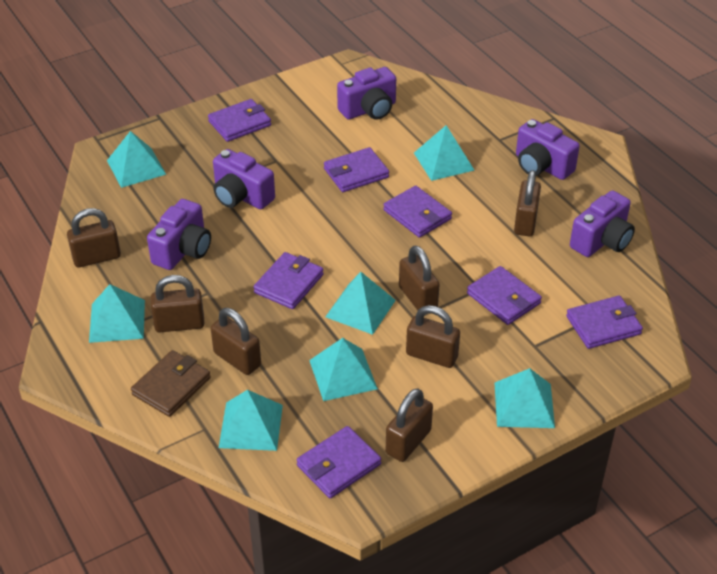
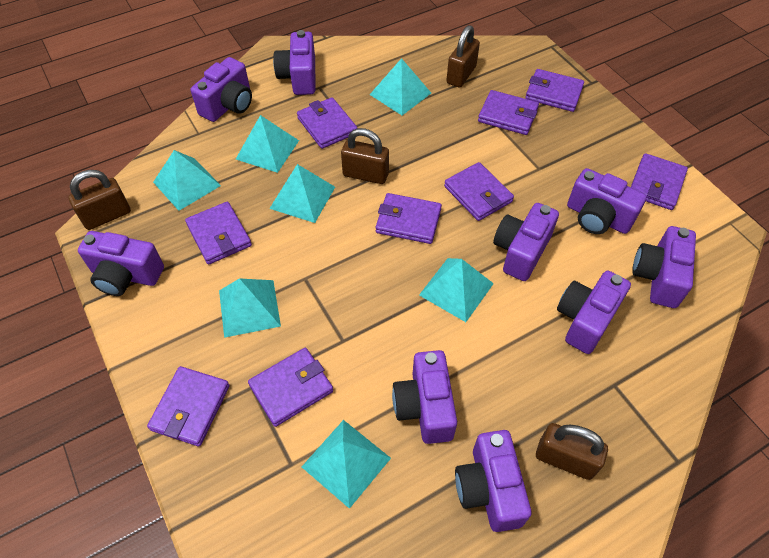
brown padlock: 7 -> 4
brown wallet: 1 -> 0
purple camera: 5 -> 9
purple wallet: 7 -> 9

